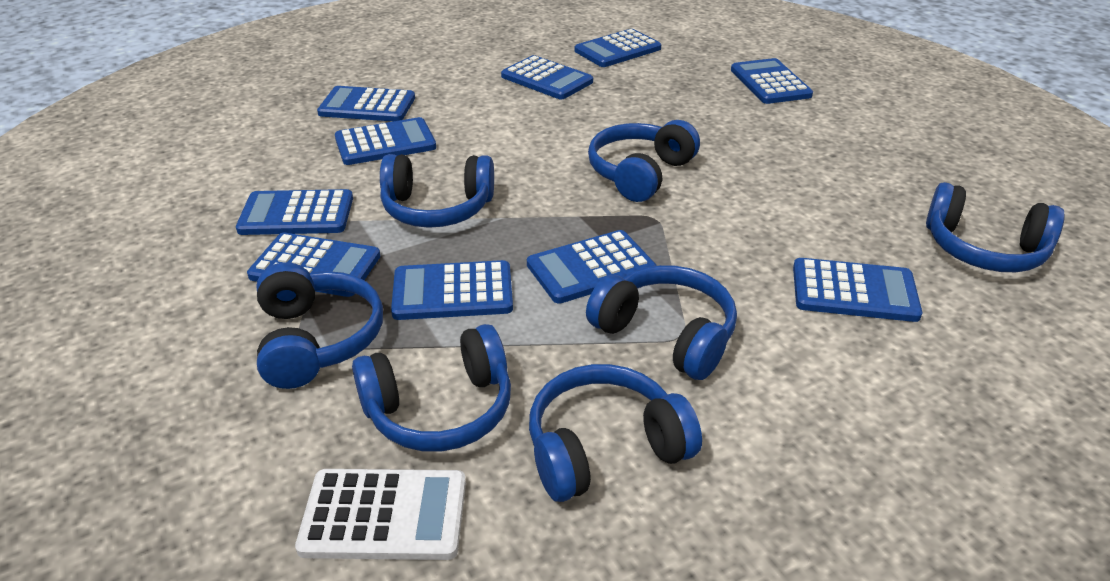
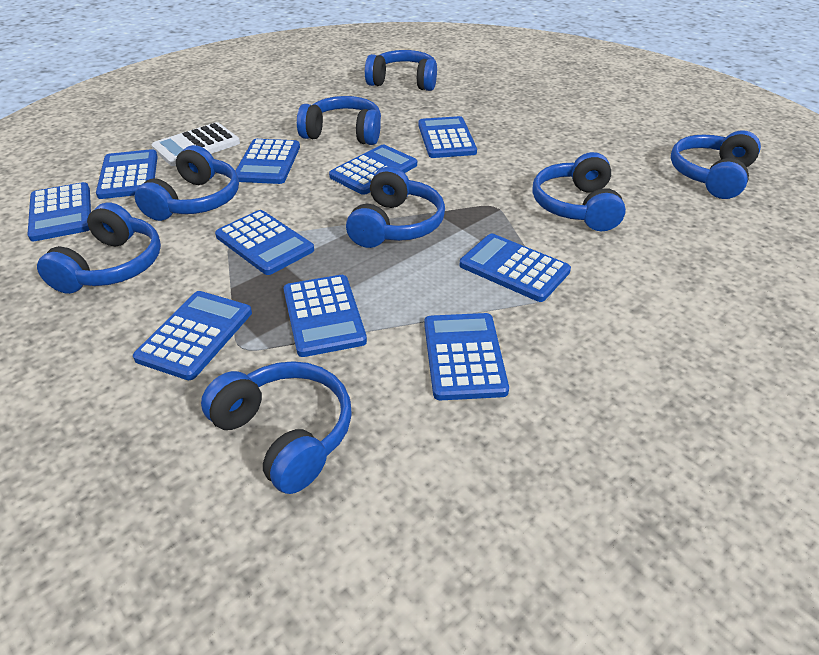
blue headphones: 7 -> 8

